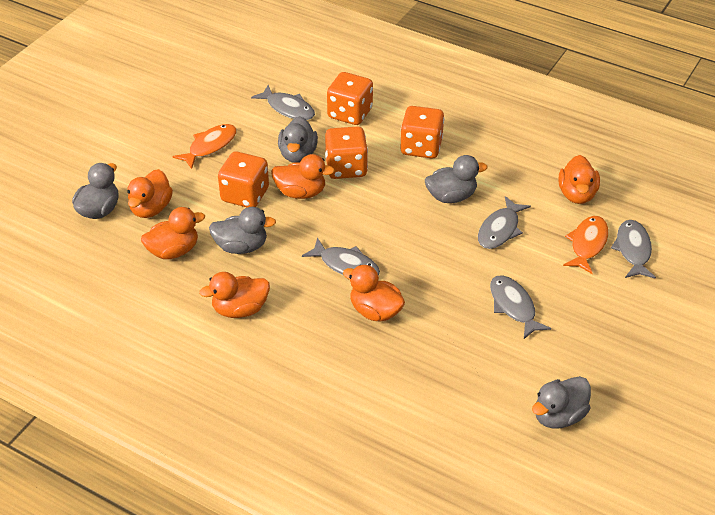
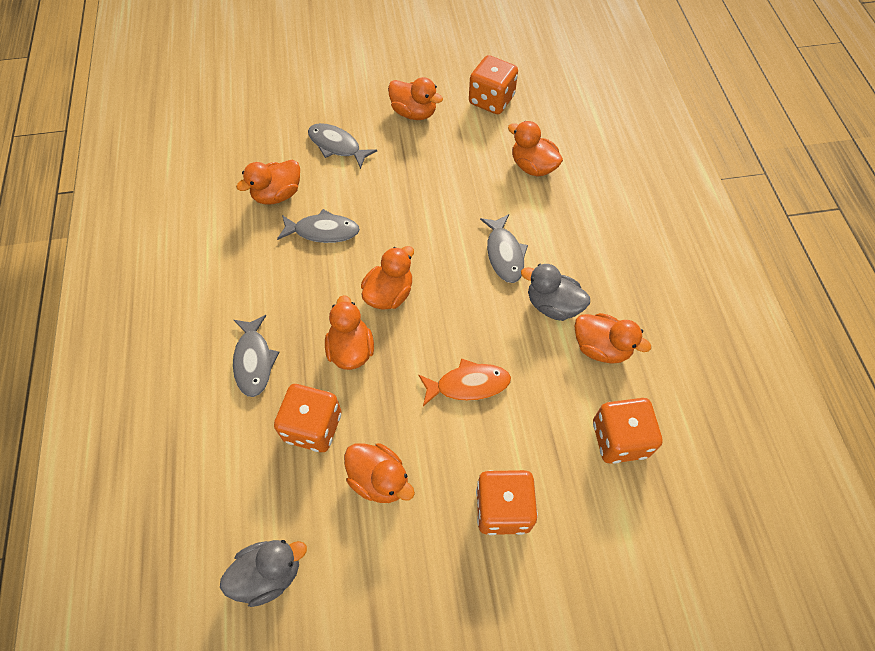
grey duck: 5 -> 2
grey fish: 5 -> 4
orange duck: 6 -> 7
orange fish: 2 -> 1

